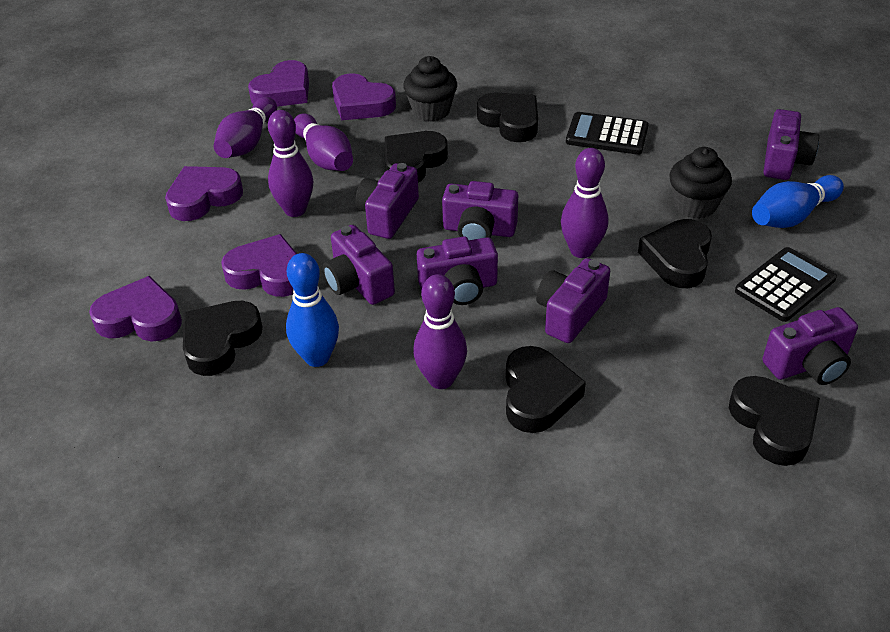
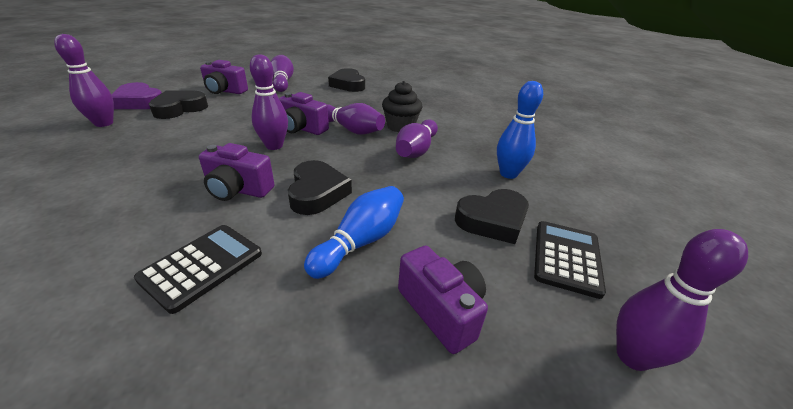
black cupcake: 2 -> 1
black heart: 6 -> 4
purple bowling pin: 5 -> 6
purple camera: 7 -> 4
purple heart: 5 -> 1

